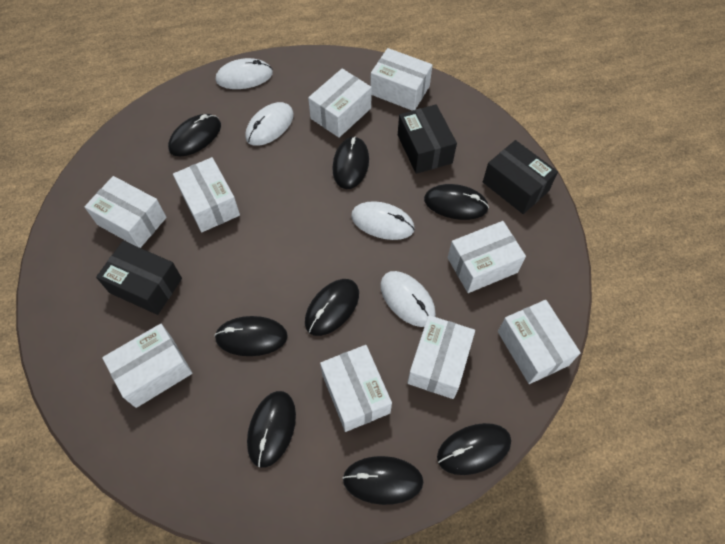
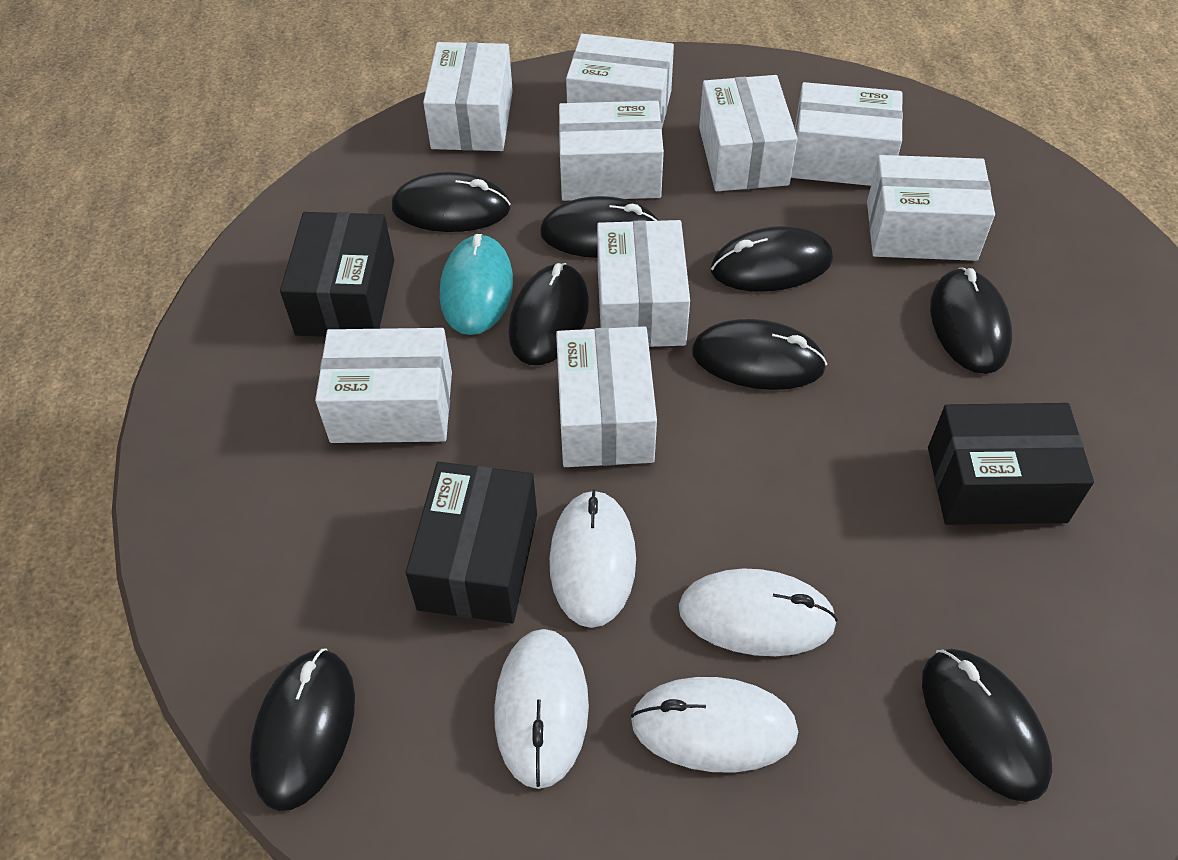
turquoise mouse: 0 -> 1

